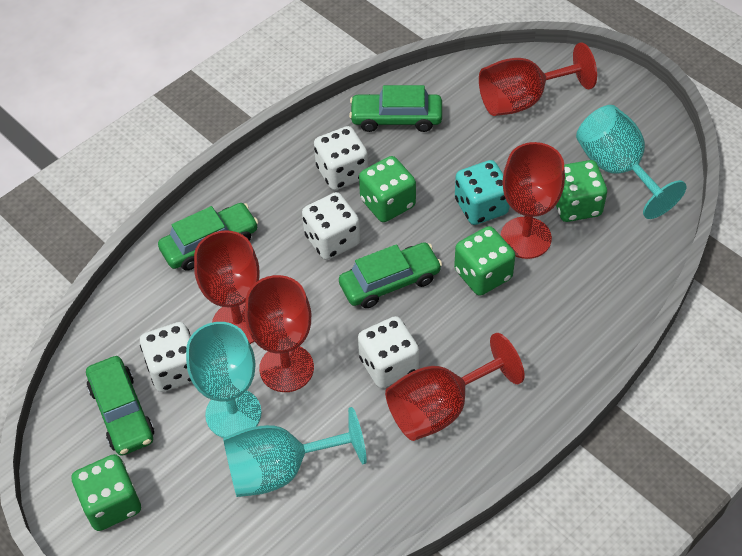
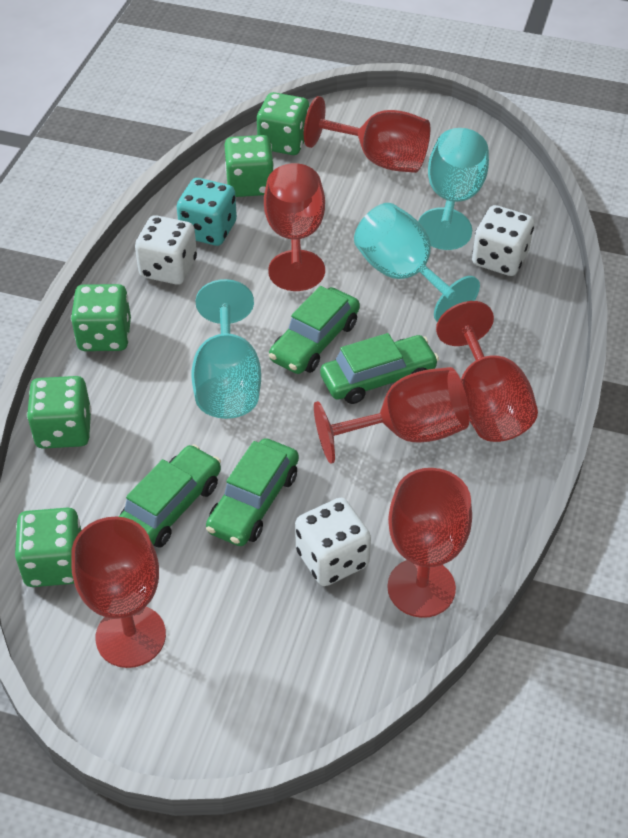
green dice: 4 -> 5
red goblet: 5 -> 6
white dice: 4 -> 3

